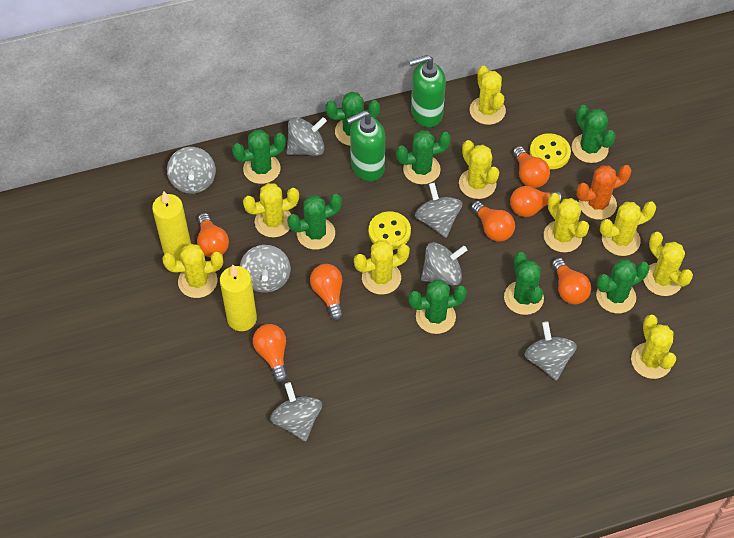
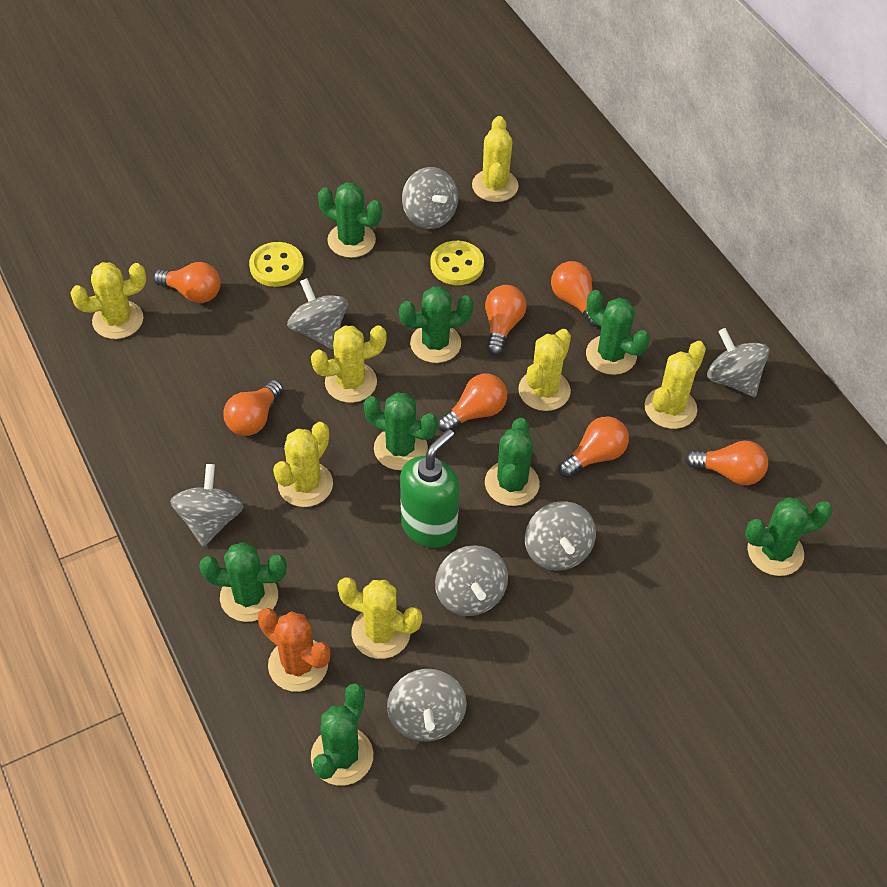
green soap dispenser: 2 -> 1
yellow cactus: 9 -> 7
yellow candle: 2 -> 0

